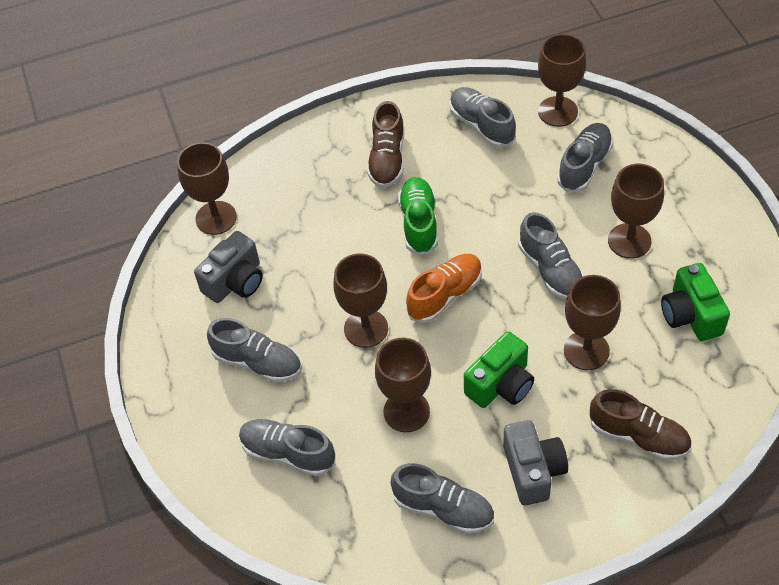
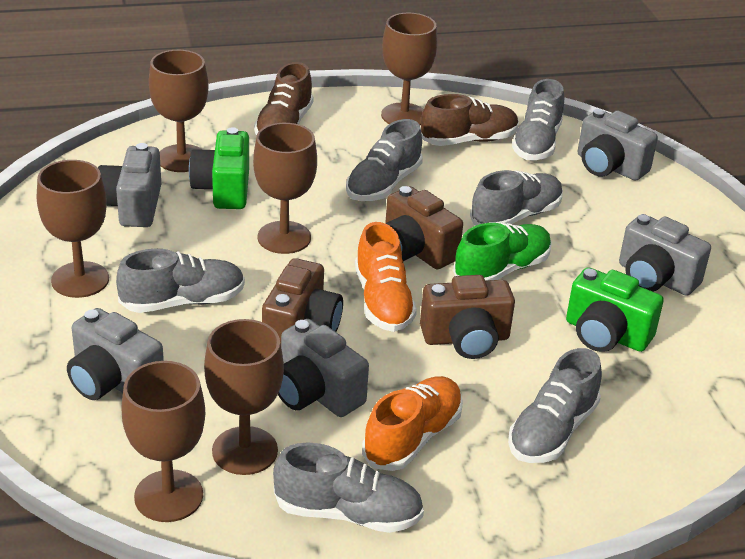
brown camera: 0 -> 3
grey camera: 2 -> 5
orange shoe: 1 -> 2

